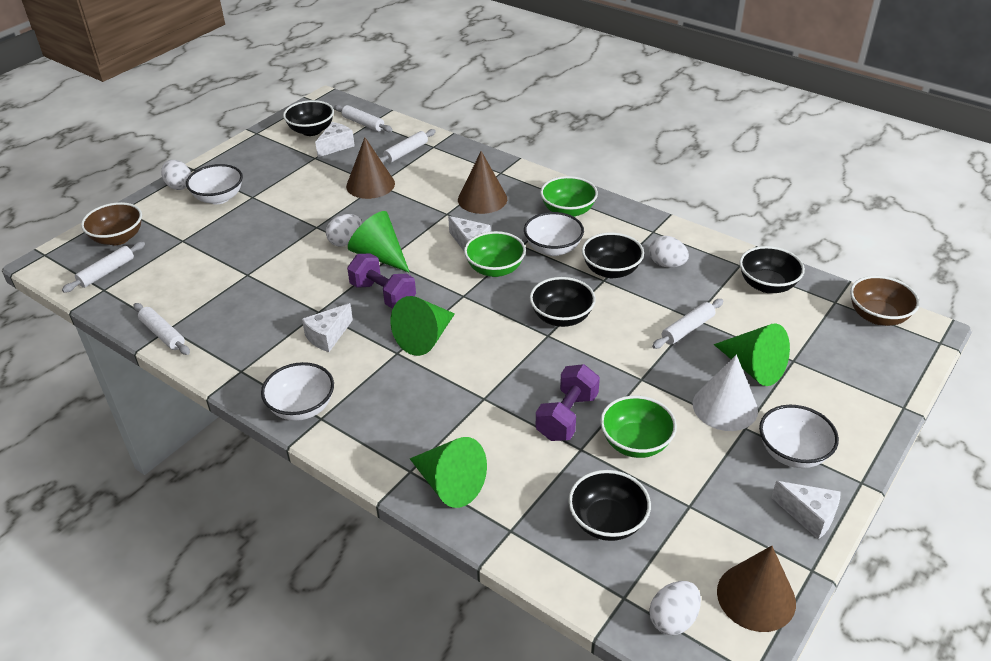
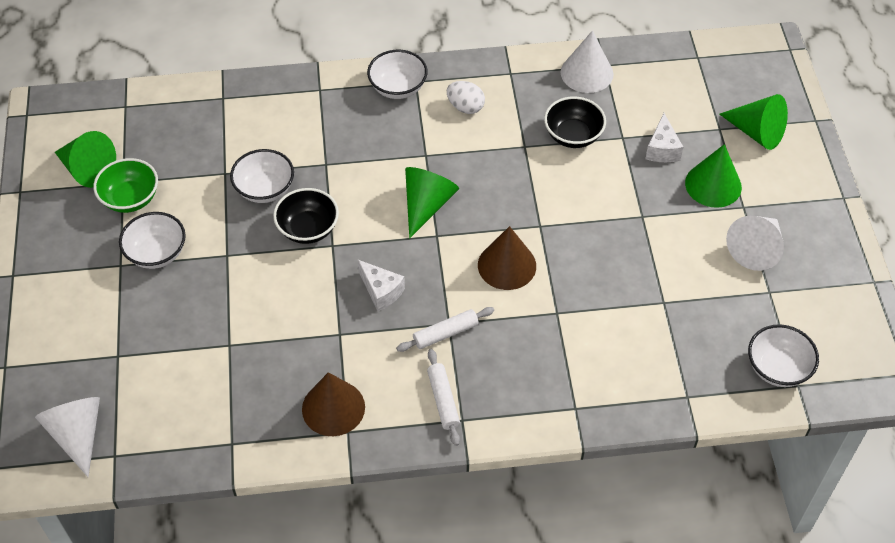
black bowl: 5 -> 2
brown bowl: 2 -> 0
brown cone: 3 -> 2
green bowl: 3 -> 1
purple dumbbell: 2 -> 0
white cheese: 4 -> 2
white cone: 1 -> 3
white egg: 4 -> 1
white rolling pin: 5 -> 2

